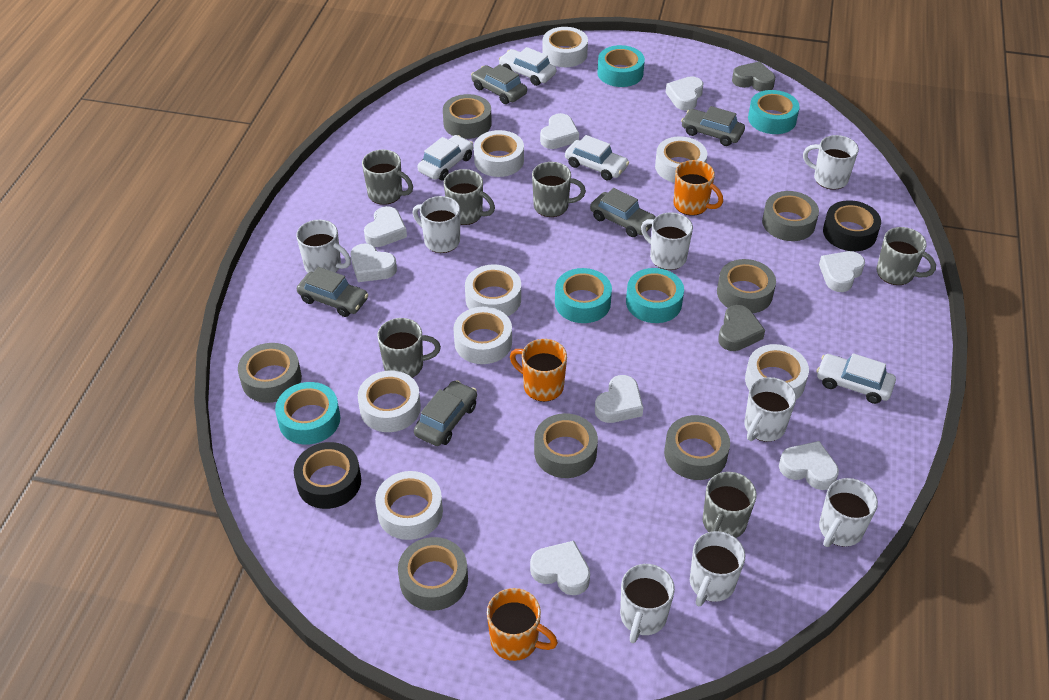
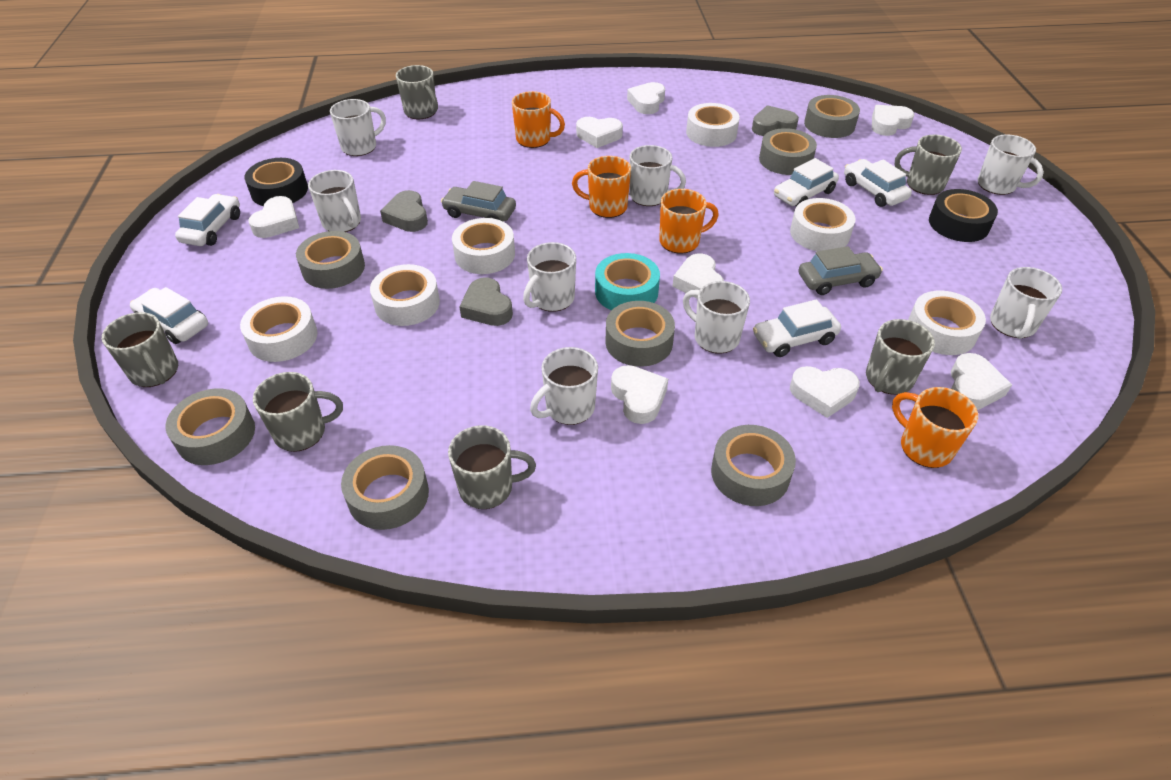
grey car: 5 -> 2
grey heart: 2 -> 3
orange mug: 3 -> 4
turquoise tape: 5 -> 1
white car: 4 -> 5
white tape: 8 -> 6

